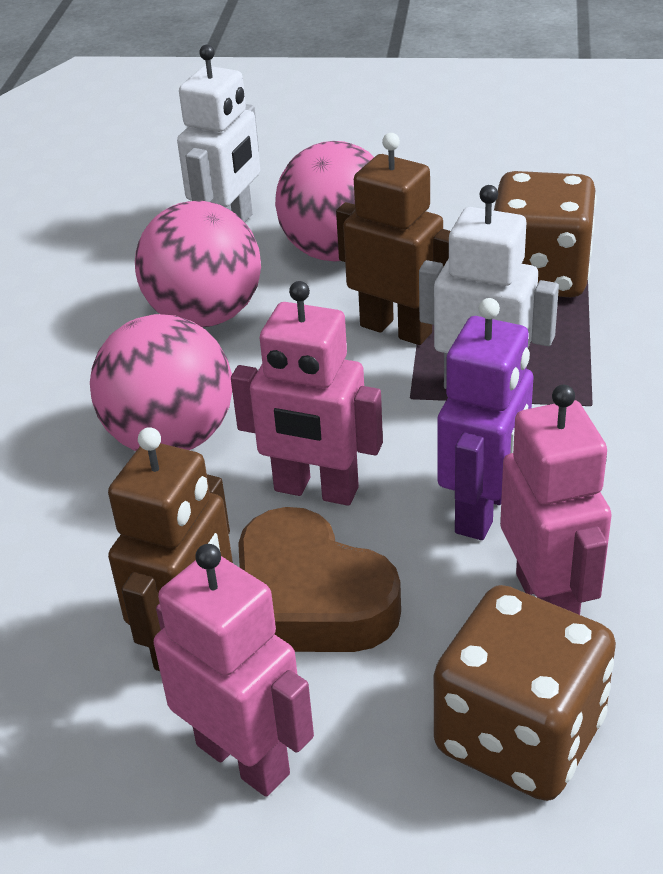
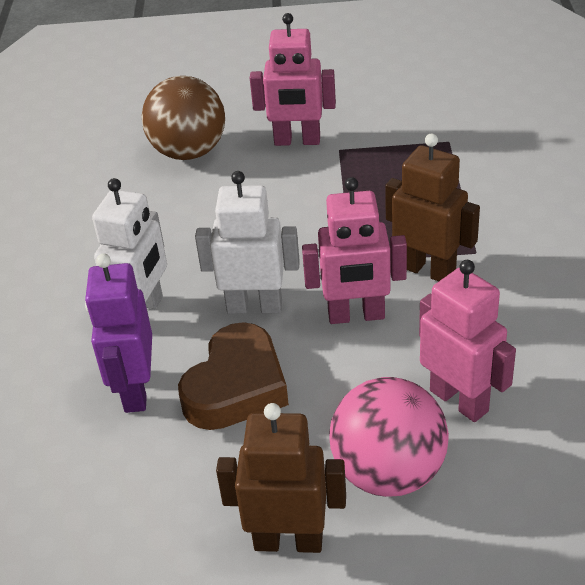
brown ball: 0 -> 1
brown dice: 2 -> 0
pink ball: 3 -> 1

